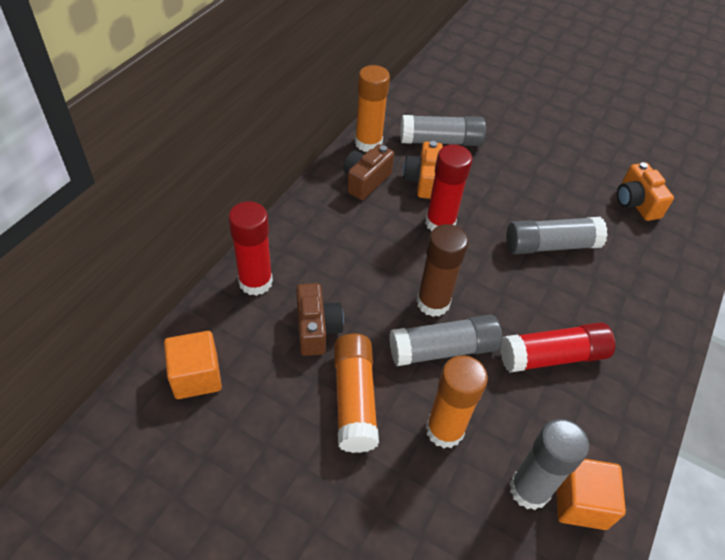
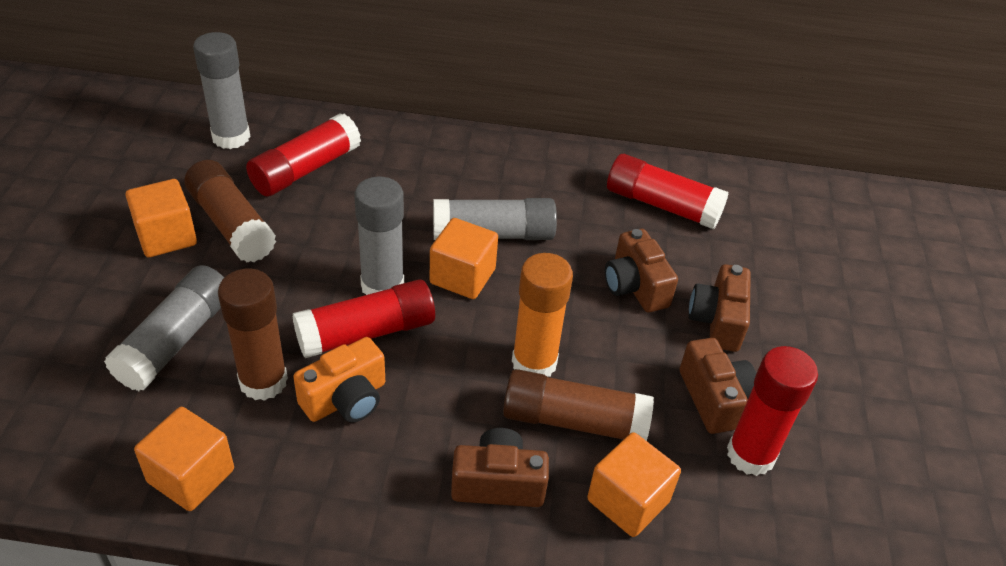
brown camera: 2 -> 4
brown glue stick: 1 -> 3
orange camera: 2 -> 1
orange cube: 2 -> 4
orange glue stick: 3 -> 1
red glue stick: 3 -> 4

